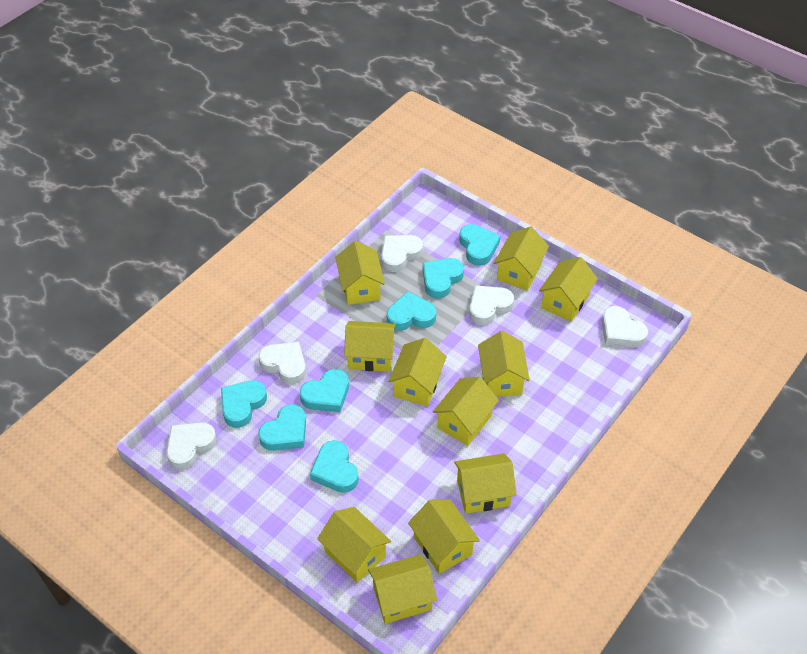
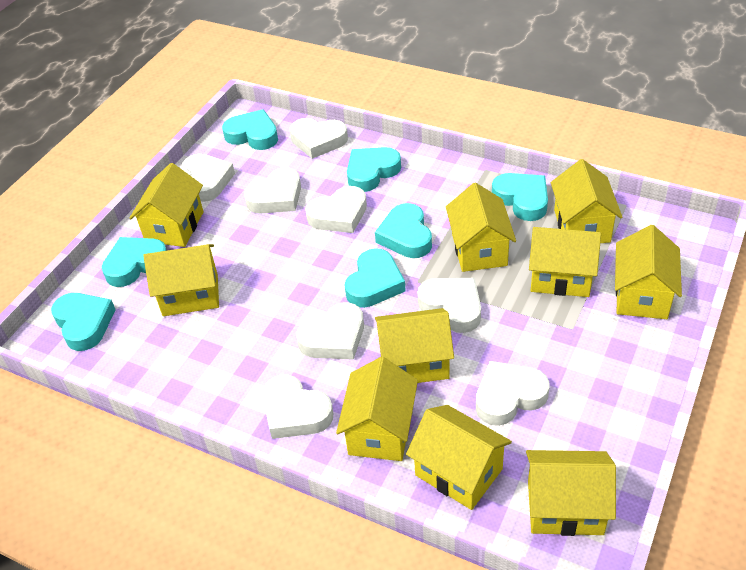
white heart: 5 -> 8
yellow house: 11 -> 10

